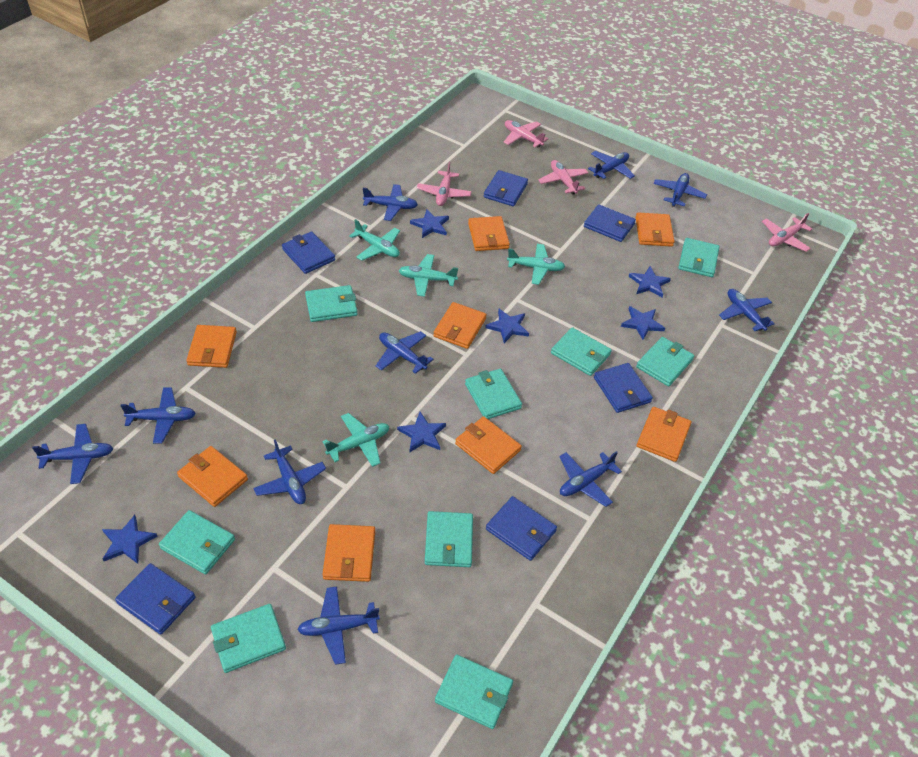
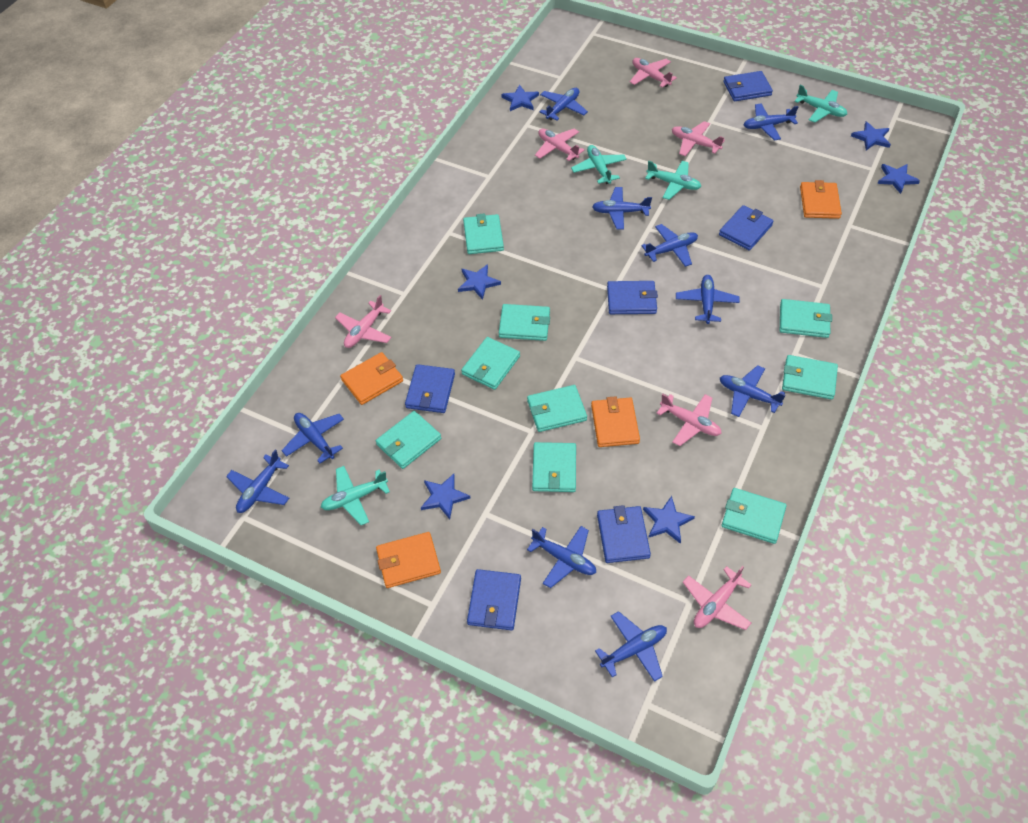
orange wallet: 8 -> 4
pink plane: 4 -> 6

